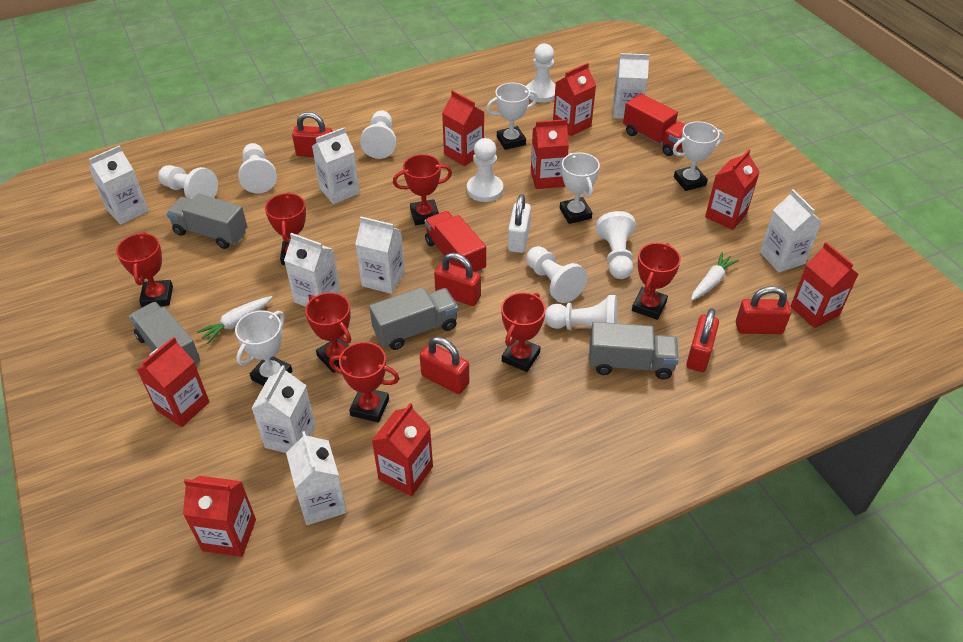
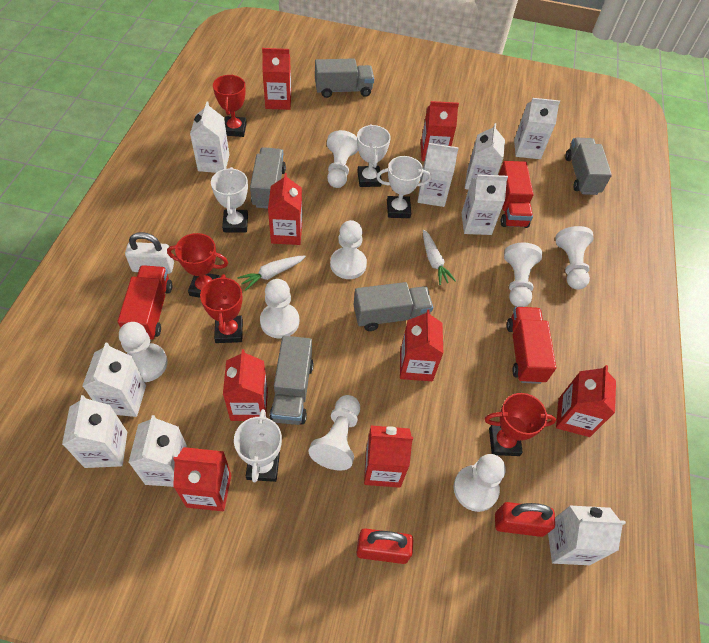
grey truck: 4 -> 5
red padlock: 5 -> 2
red trophy: 7 -> 4
red truck: 2 -> 3
white carton: 8 -> 9

